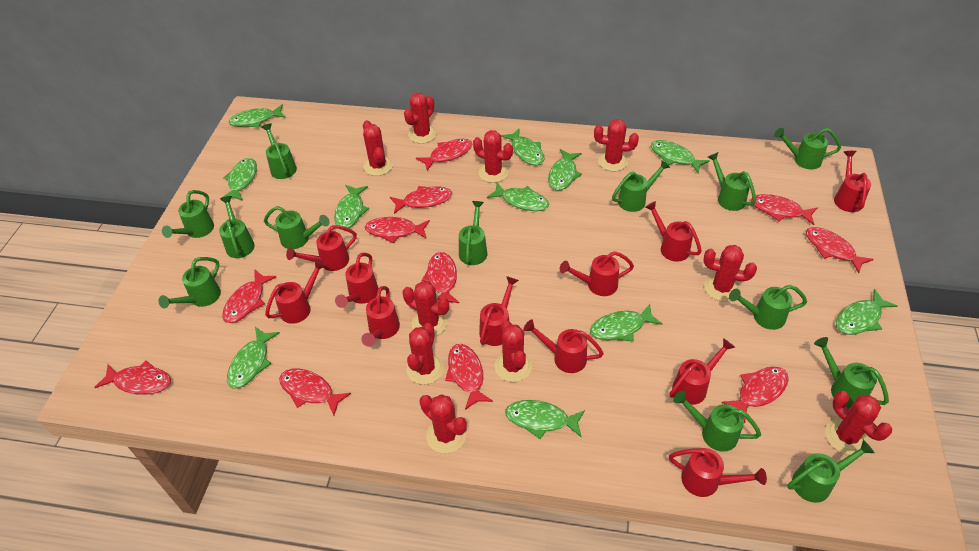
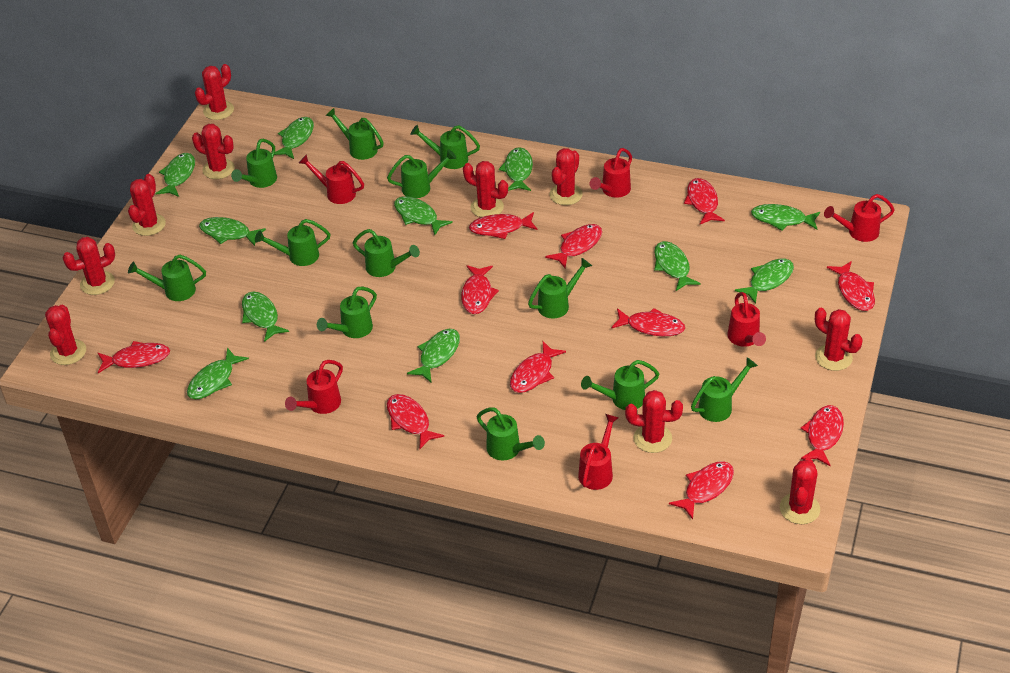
green watering can: 13 -> 12
red watering can: 11 -> 6

